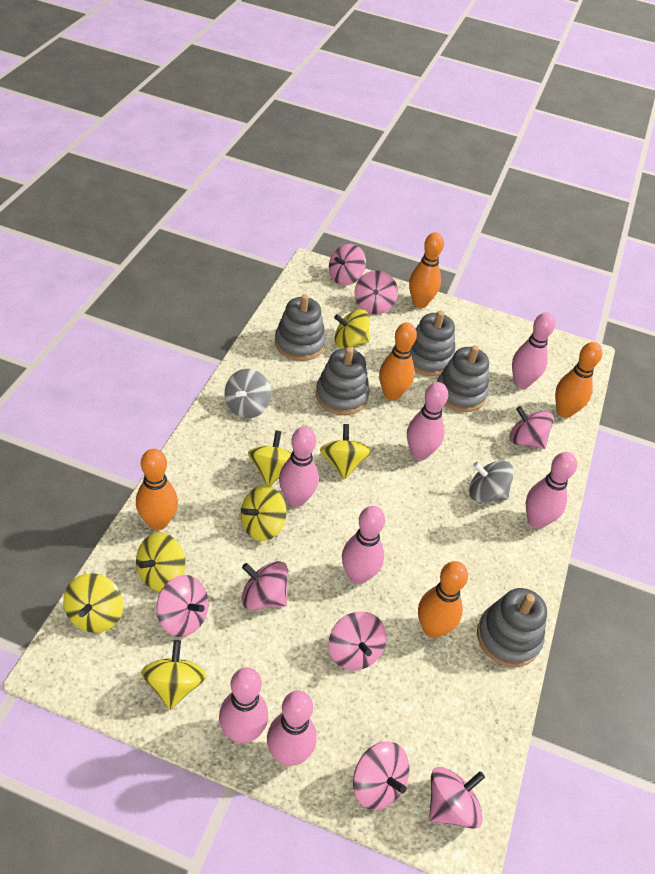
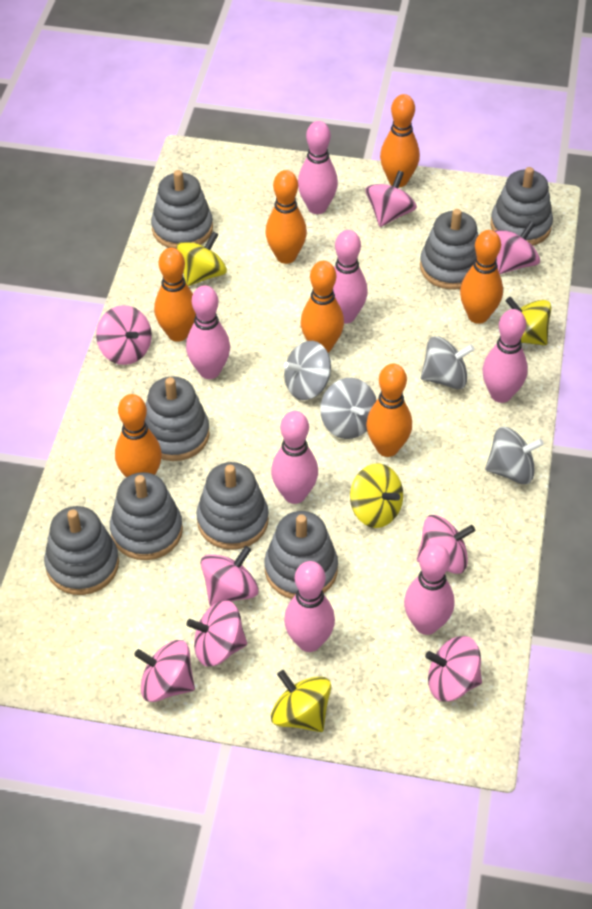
grey spinning top: 2 -> 4
grey stacking toy: 5 -> 8
orange bowling pin: 5 -> 7
yellow spinning top: 7 -> 4

